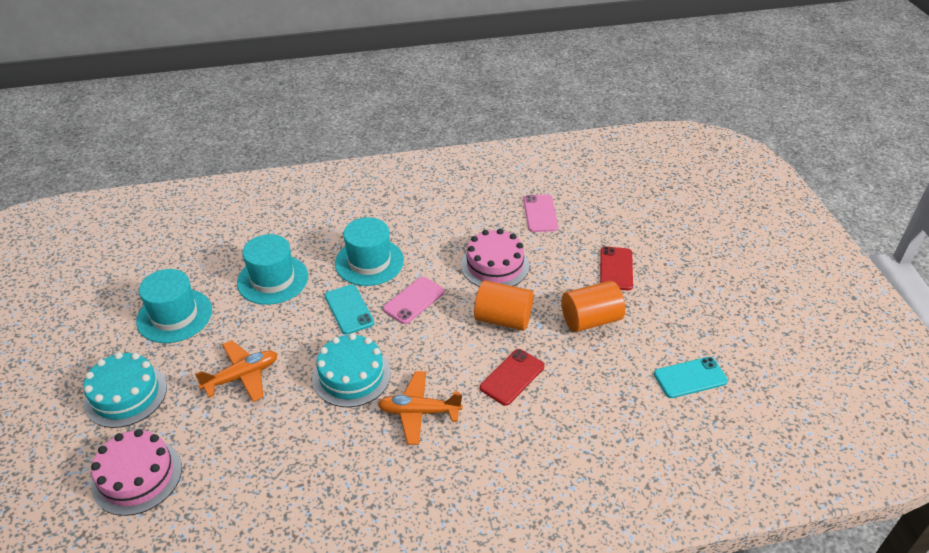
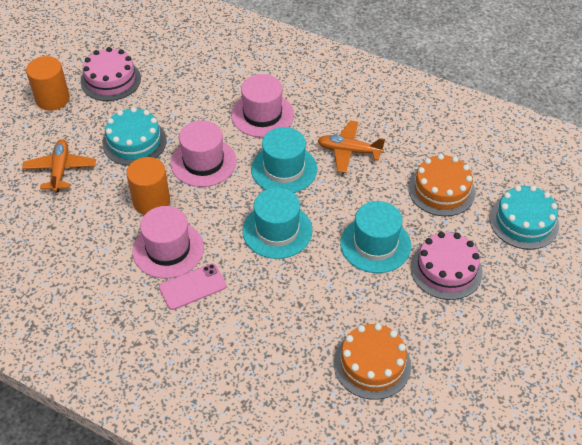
orange cake: 0 -> 2
pink hat: 0 -> 3
pink phone: 2 -> 1
red phone: 2 -> 0
turquoise phone: 2 -> 0

